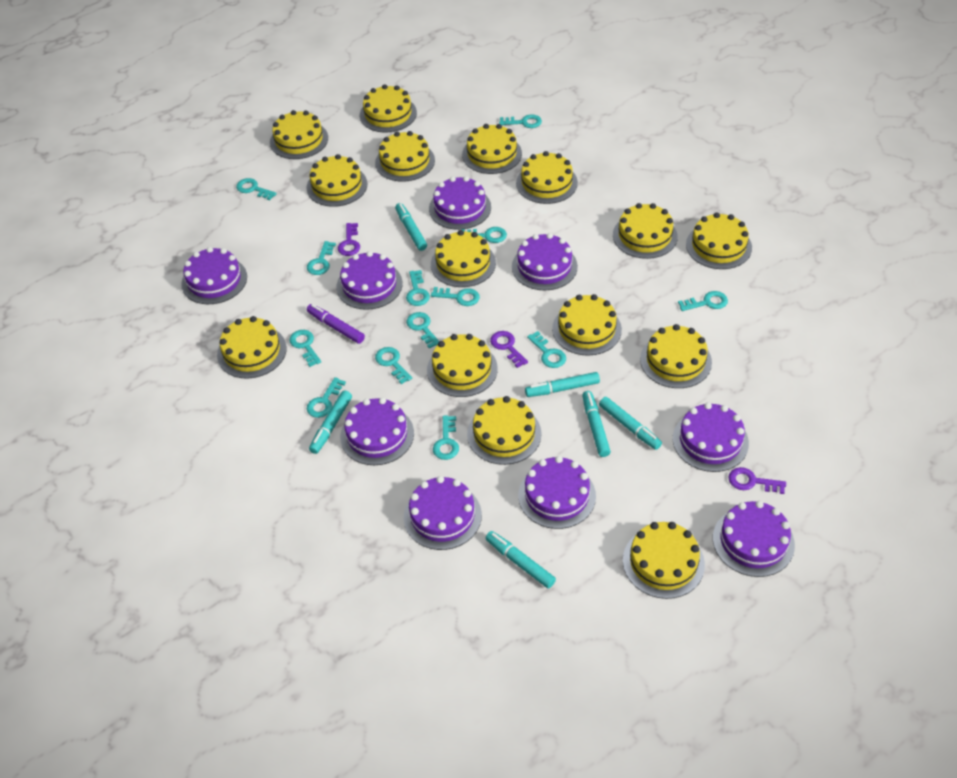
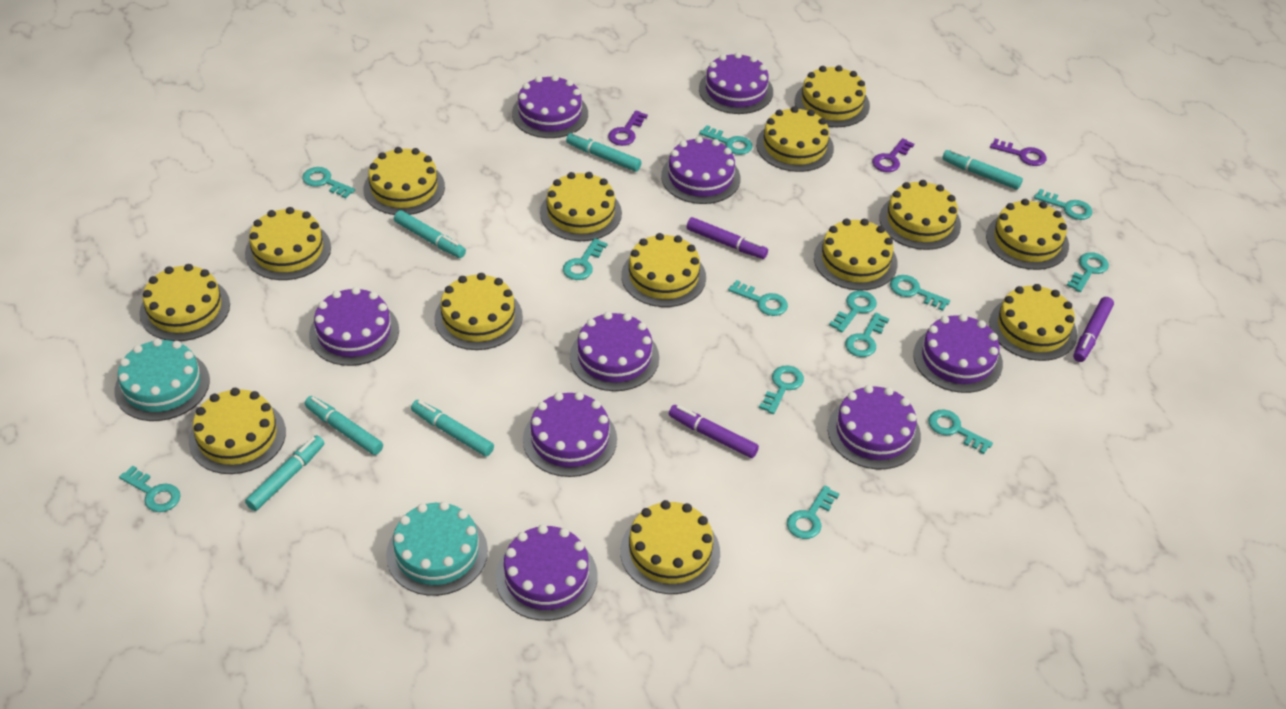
purple marker: 1 -> 3
turquoise cake: 0 -> 2
yellow cake: 15 -> 14

